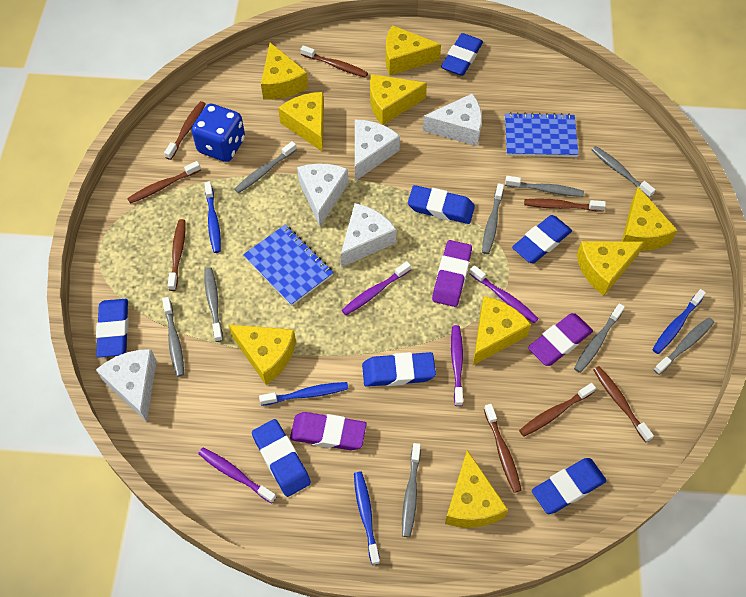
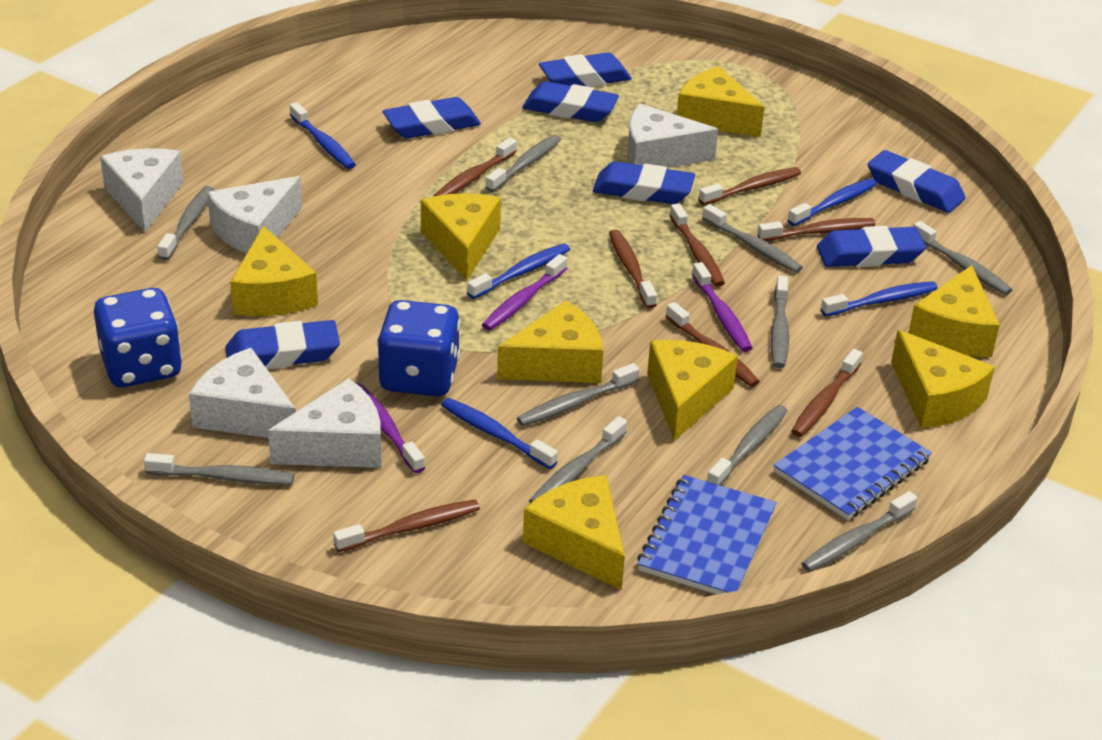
blue dice: 1 -> 2
blue toothbrush: 4 -> 5
grey toothbrush: 9 -> 10
purple eraser: 3 -> 0
purple toothbrush: 4 -> 3
yellow cheese: 9 -> 8

